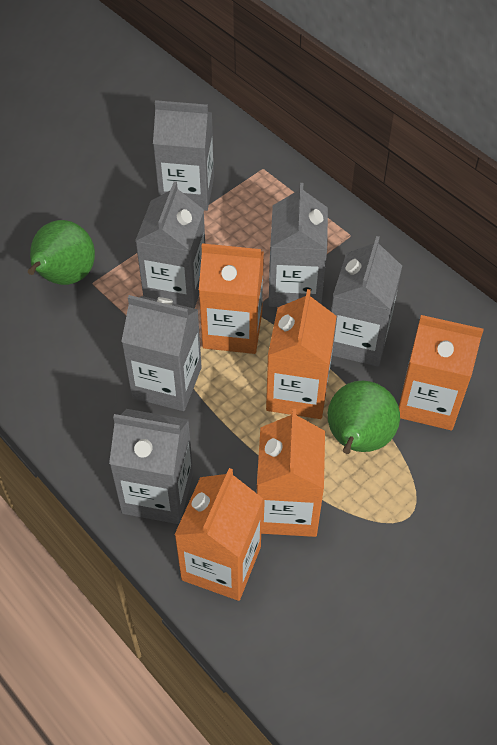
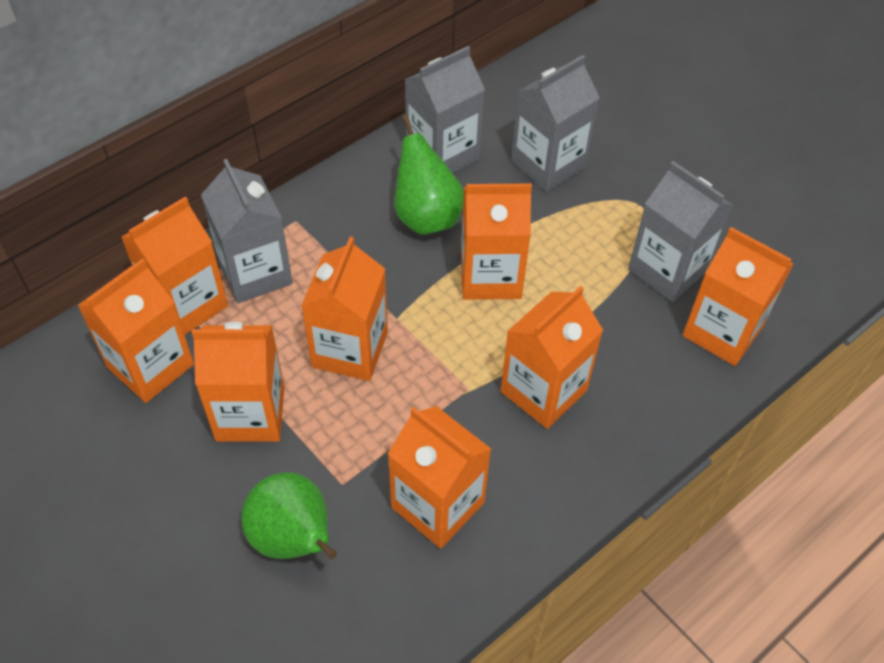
grey carton: 6 -> 4
orange carton: 5 -> 8

